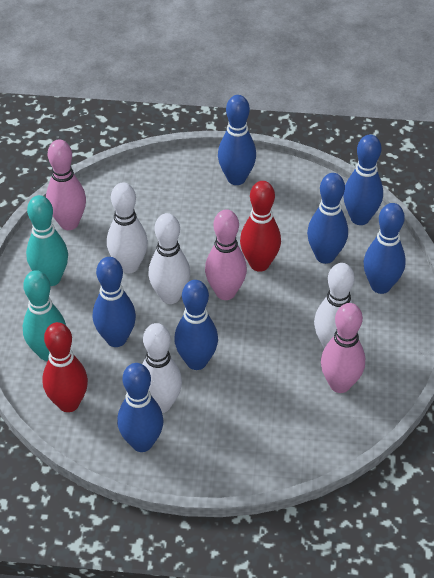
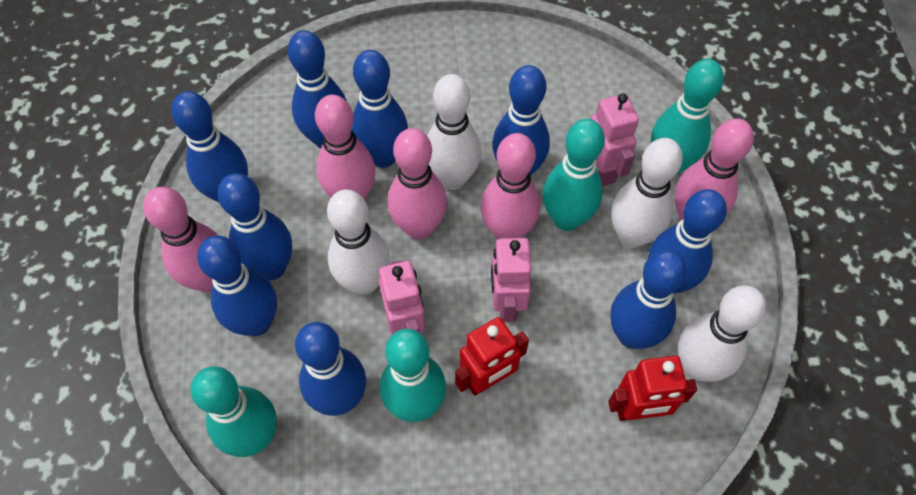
blue bowling pin: 7 -> 9
pink bowling pin: 3 -> 5
pink robot: 0 -> 3
red bowling pin: 2 -> 0
red robot: 0 -> 2
turquoise bowling pin: 2 -> 4

